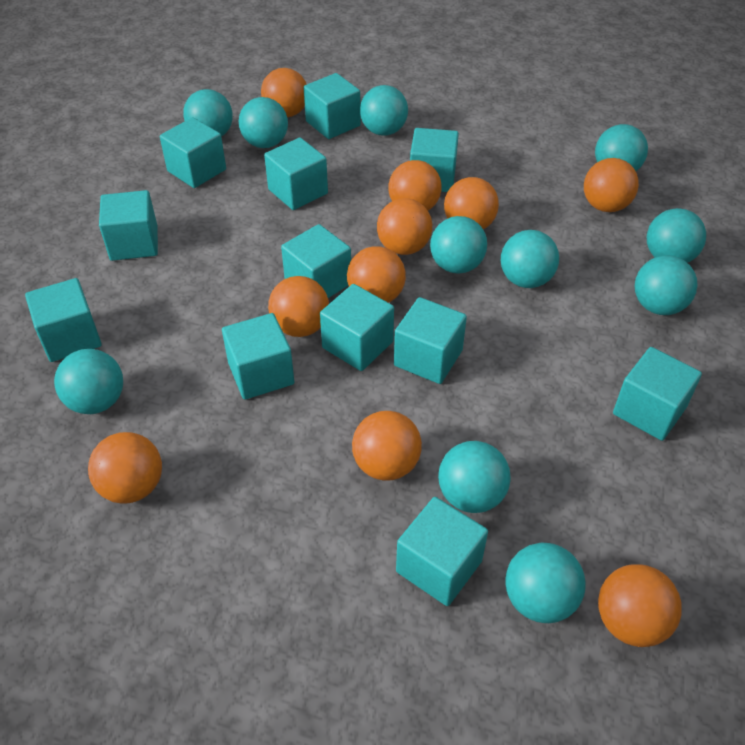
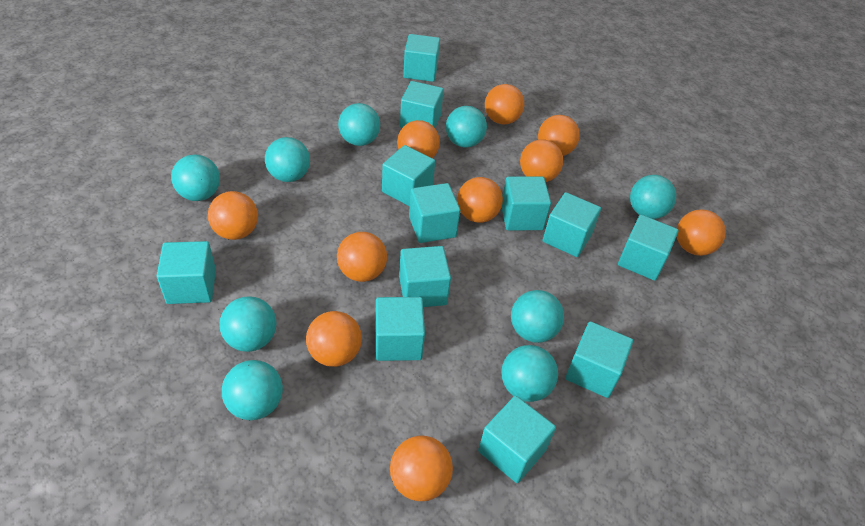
turquoise ball: 11 -> 9

